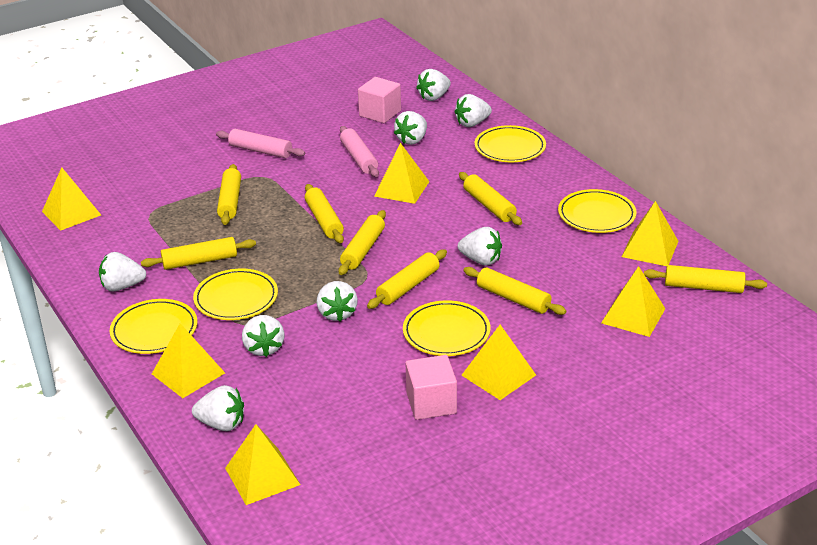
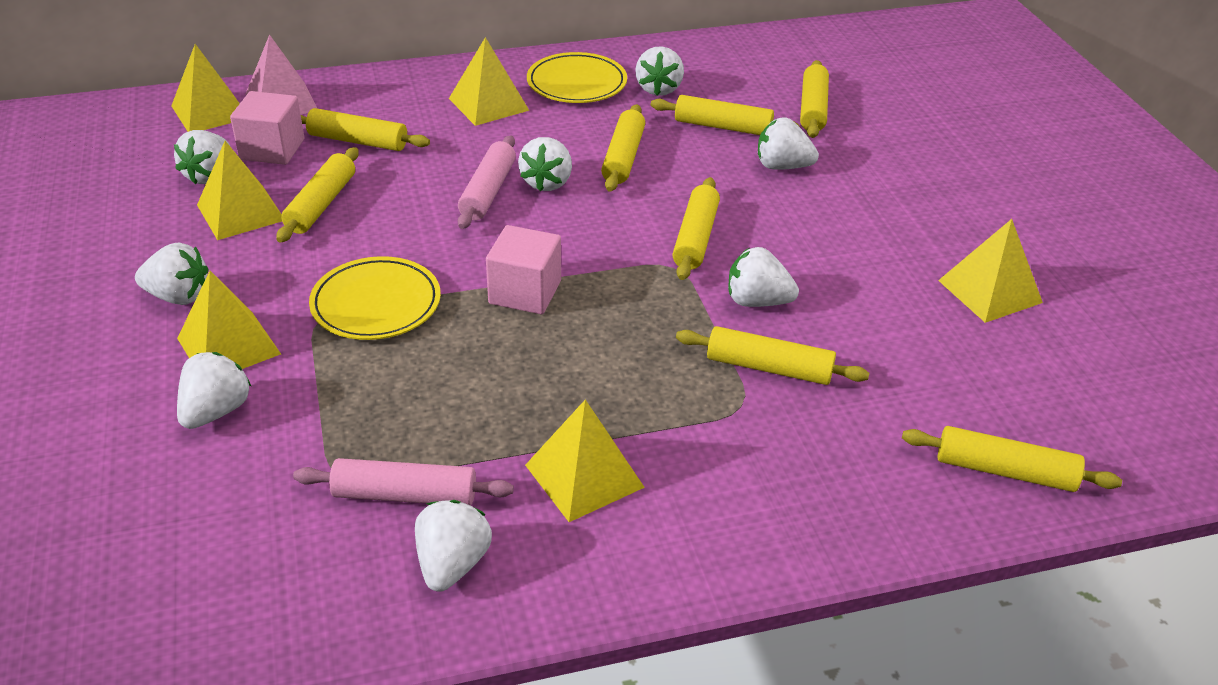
pink pyramid: 0 -> 1
yellow plate: 5 -> 2
yellow pyramid: 7 -> 6

